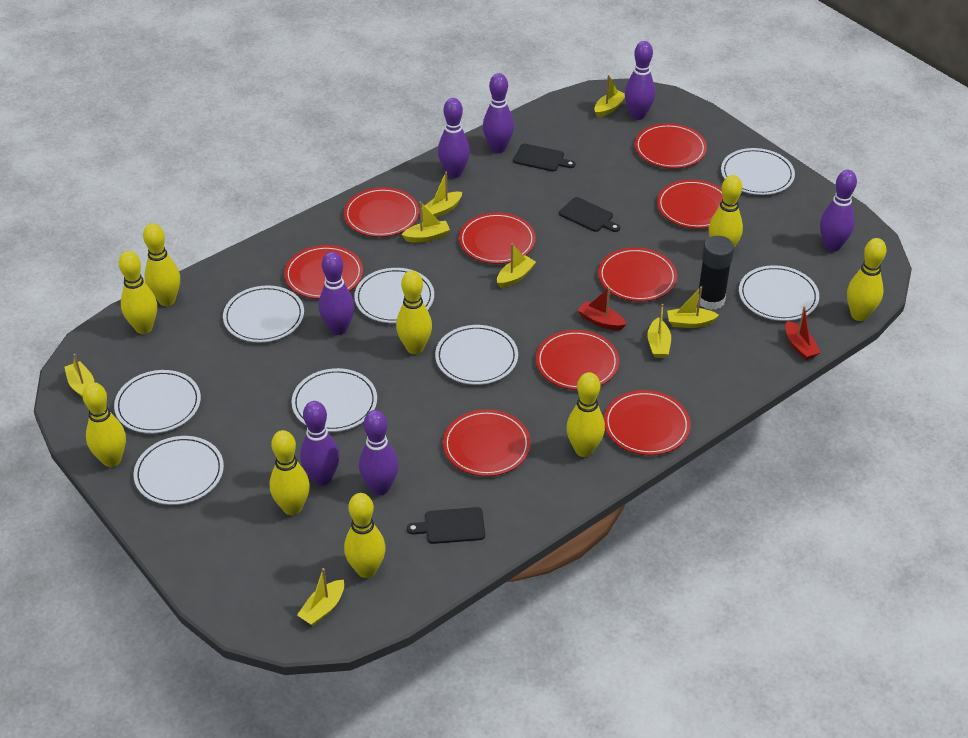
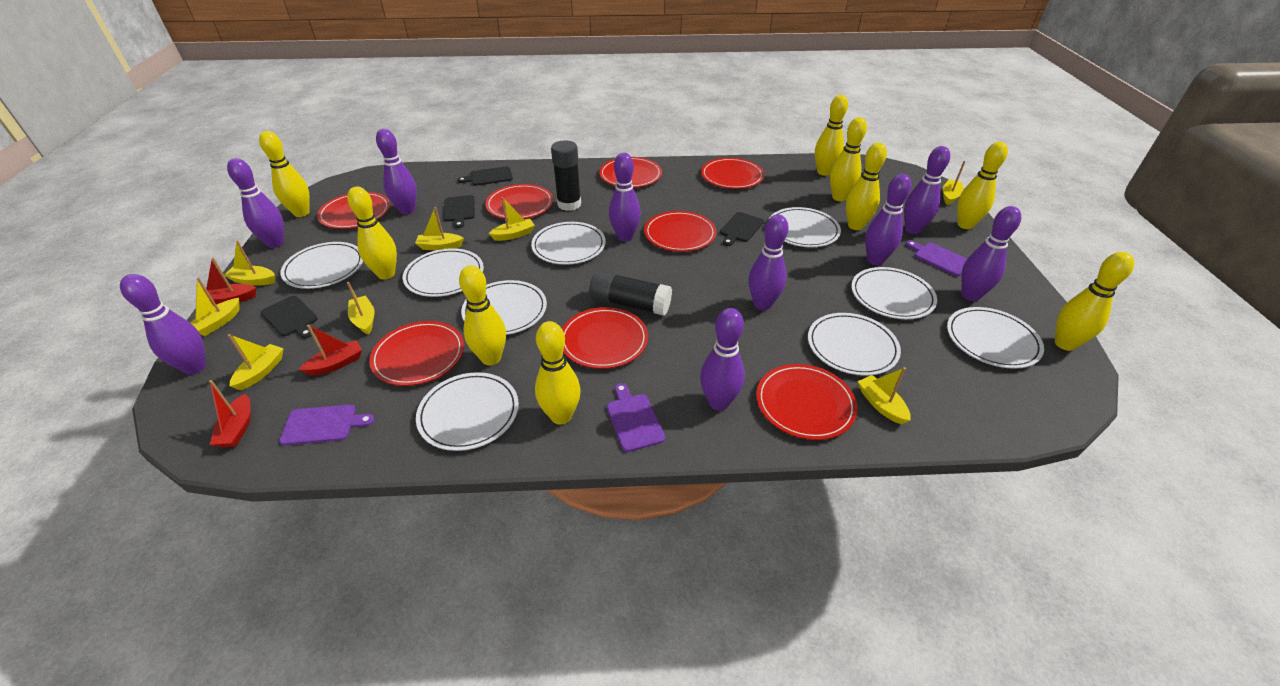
black cutting board: 3 -> 4
black glue stick: 1 -> 2
purple bowling pin: 7 -> 9
purple cutting board: 0 -> 3
red boat: 2 -> 3
red plate: 9 -> 8
white plate: 8 -> 9

